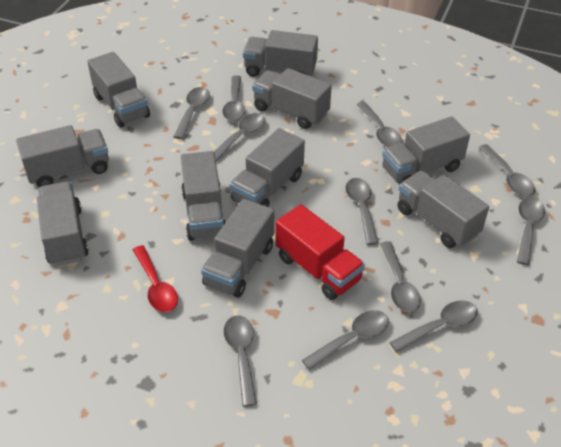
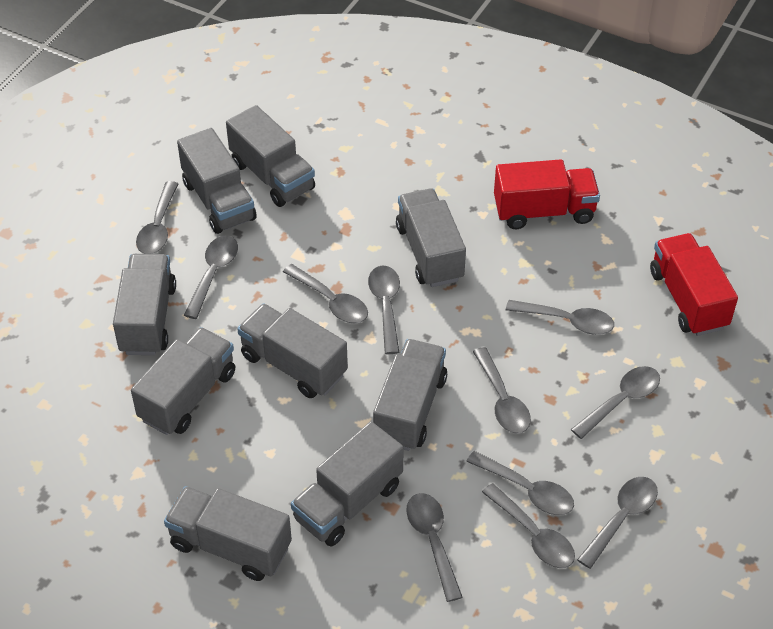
grey truck: 10 -> 9
red spoon: 1 -> 0
red truck: 1 -> 2

